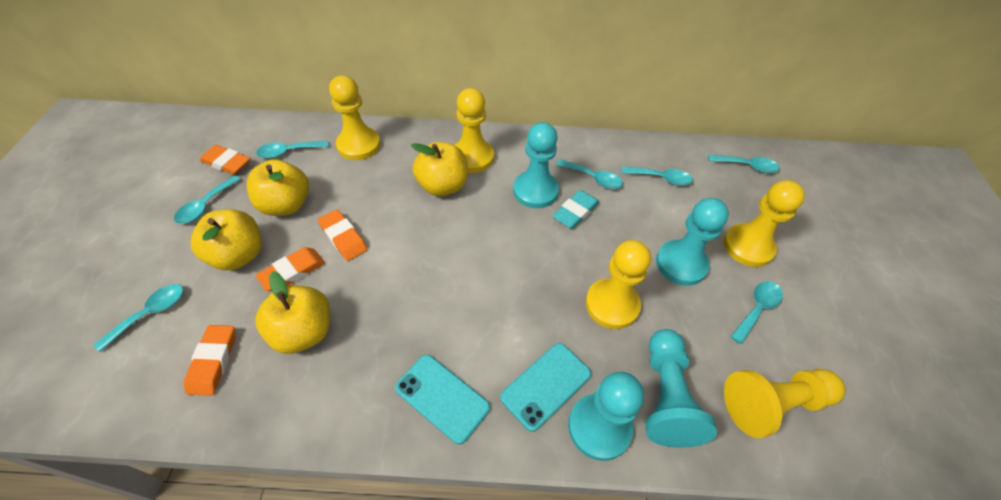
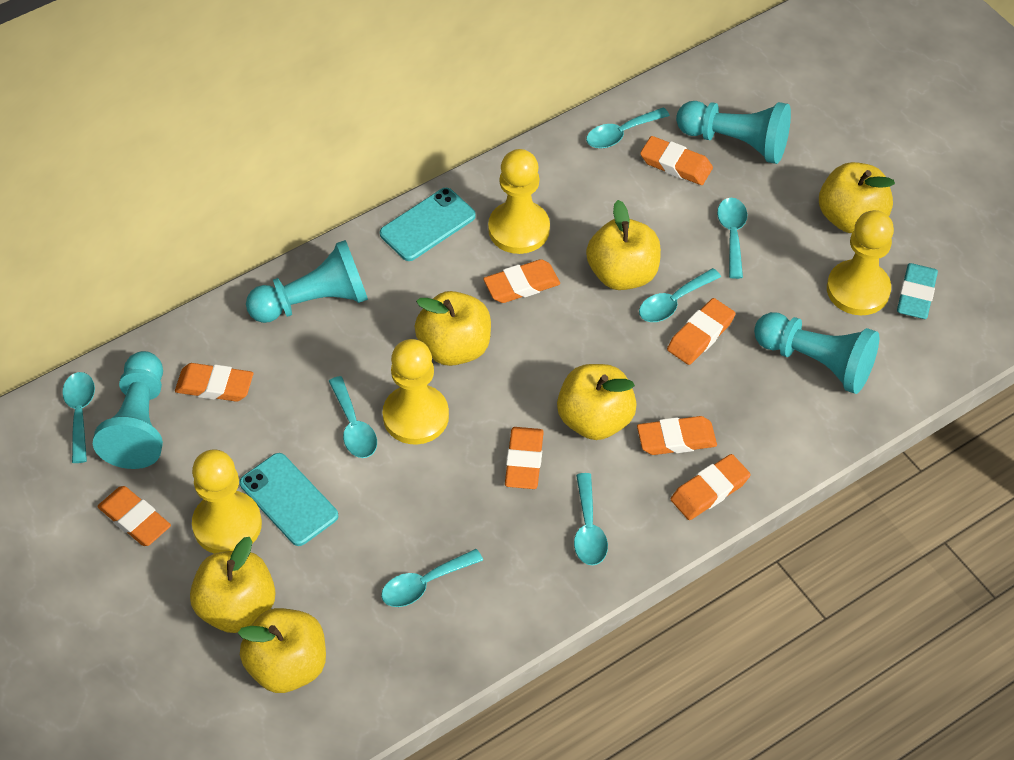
orange eraser: 4 -> 8
yellow apple: 4 -> 6
yellow pawn: 5 -> 4

